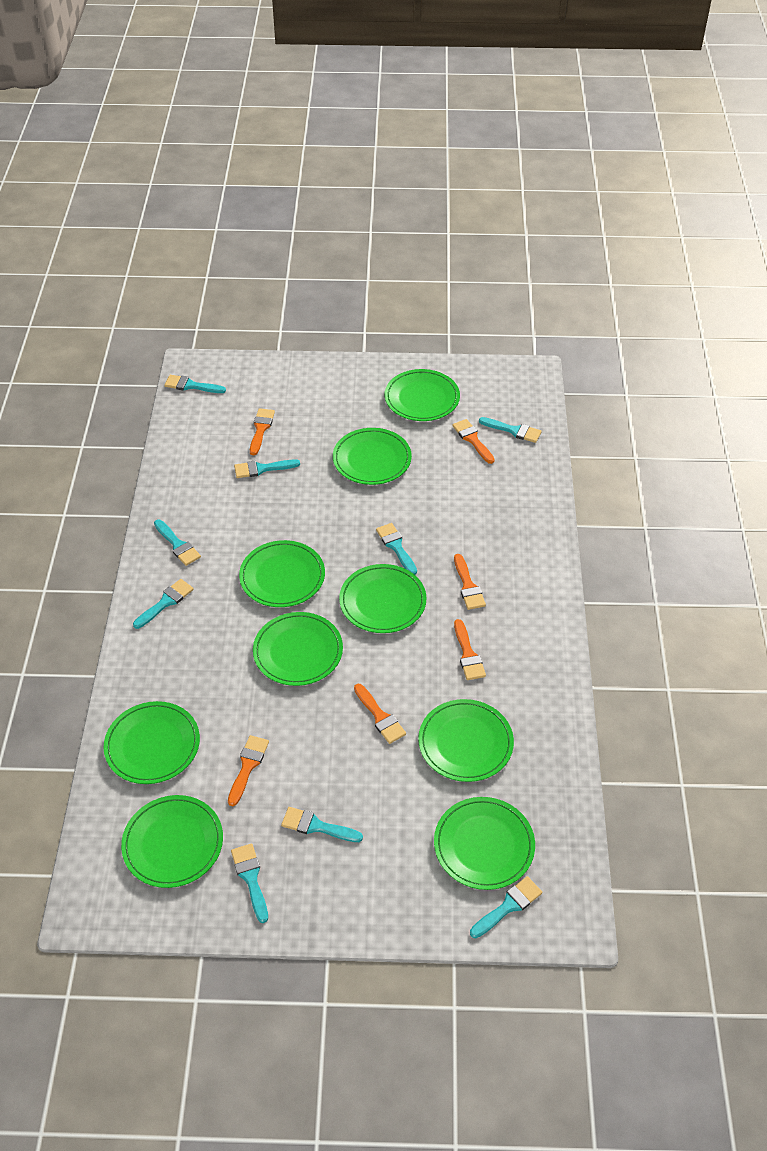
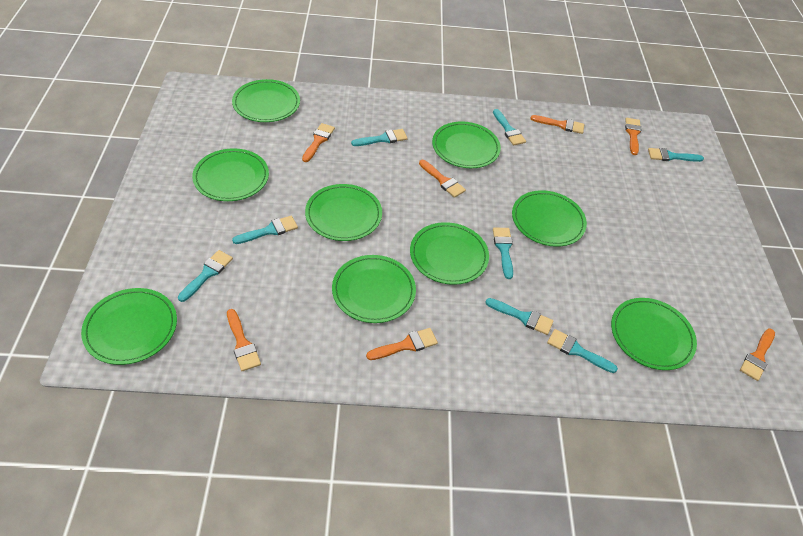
orange brush: 6 -> 7
turquoise brush: 9 -> 8

